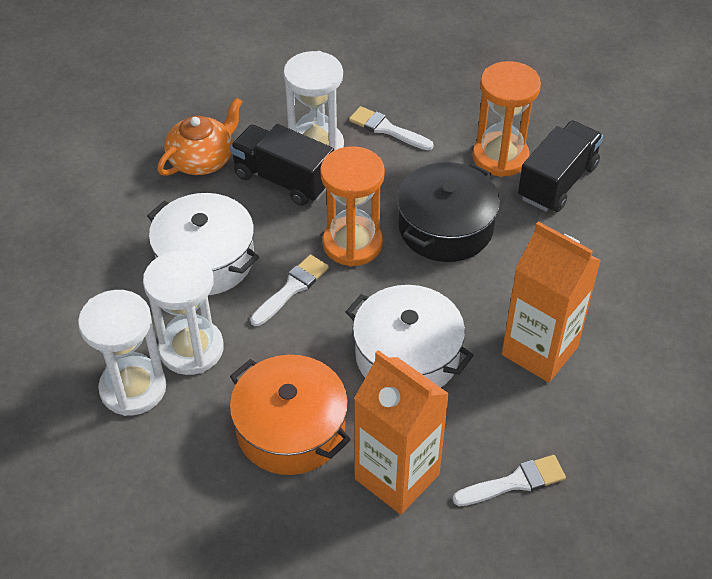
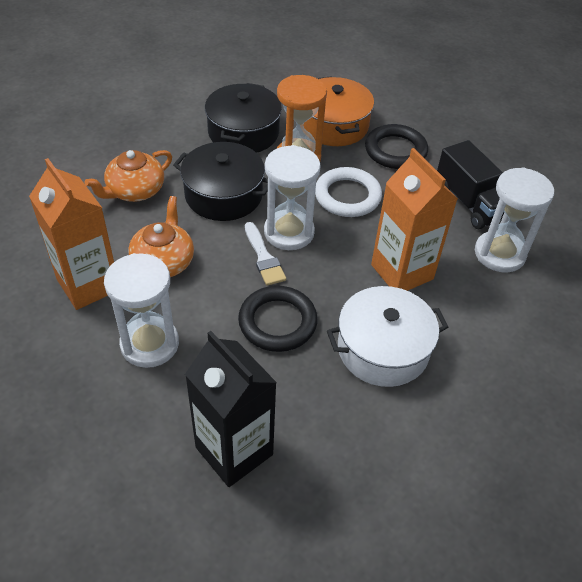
black carton: 0 -> 1
black pot: 1 -> 2
black ring: 0 -> 2
black truck: 2 -> 1
orange hourglass: 2 -> 1
orange teapot: 1 -> 2
white brush: 3 -> 1
white pot: 2 -> 1
white ring: 0 -> 1

